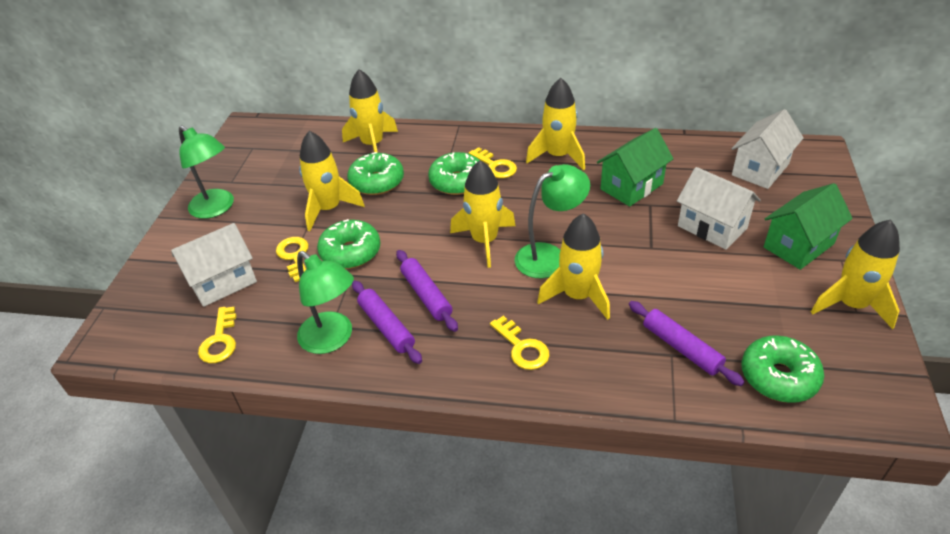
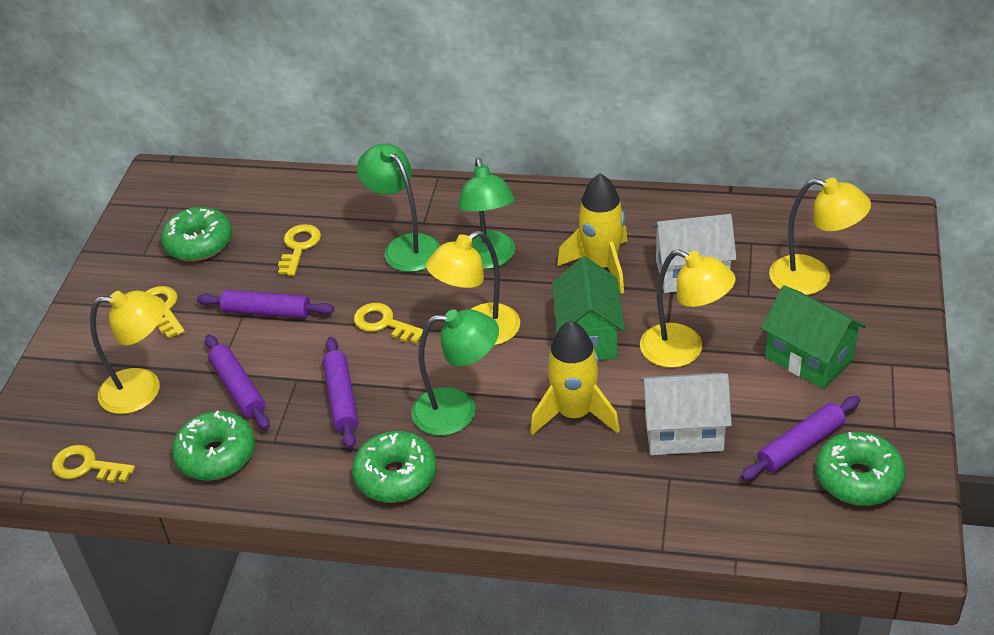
purple rolling pin: 3 -> 4
white house: 3 -> 2
yellow lamp: 0 -> 4
yellow rocket: 6 -> 2

